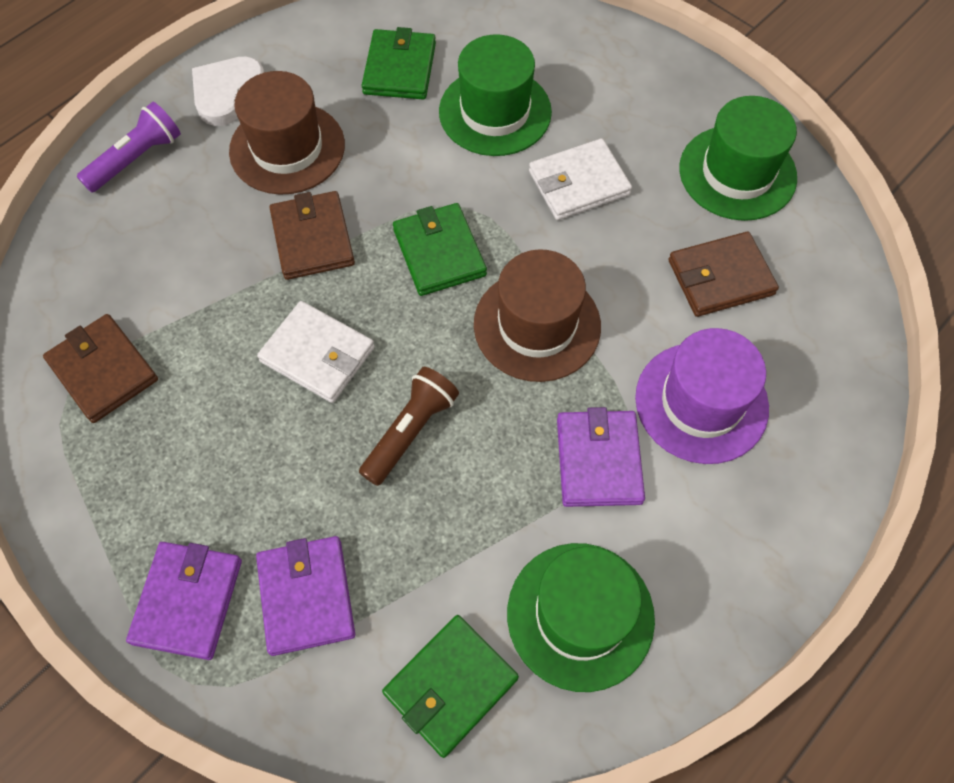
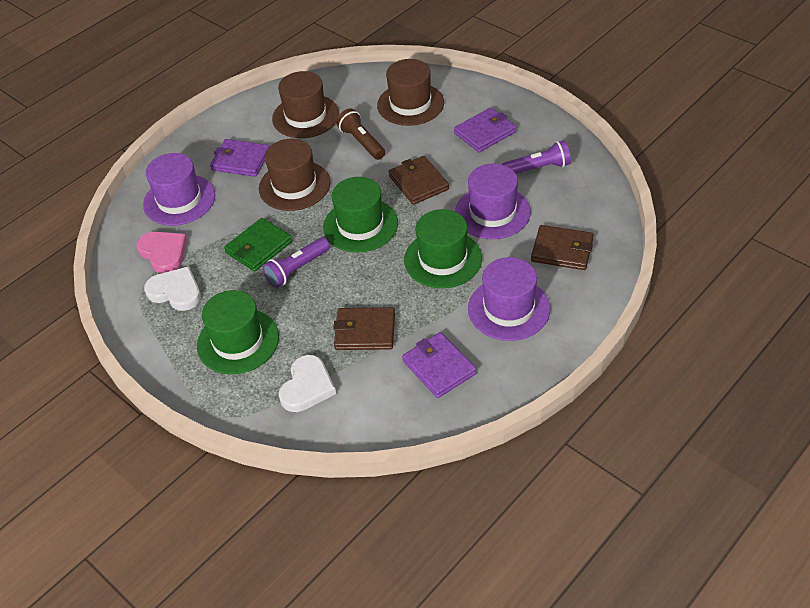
brown hat: 2 -> 3
green wallet: 3 -> 1
pink heart: 0 -> 1
purple flashlight: 1 -> 2
purple hat: 1 -> 3
white heart: 1 -> 2
white wallet: 2 -> 0

